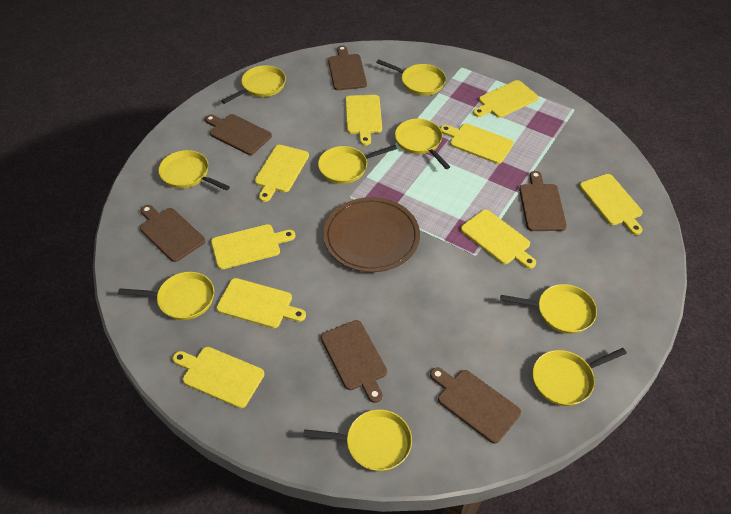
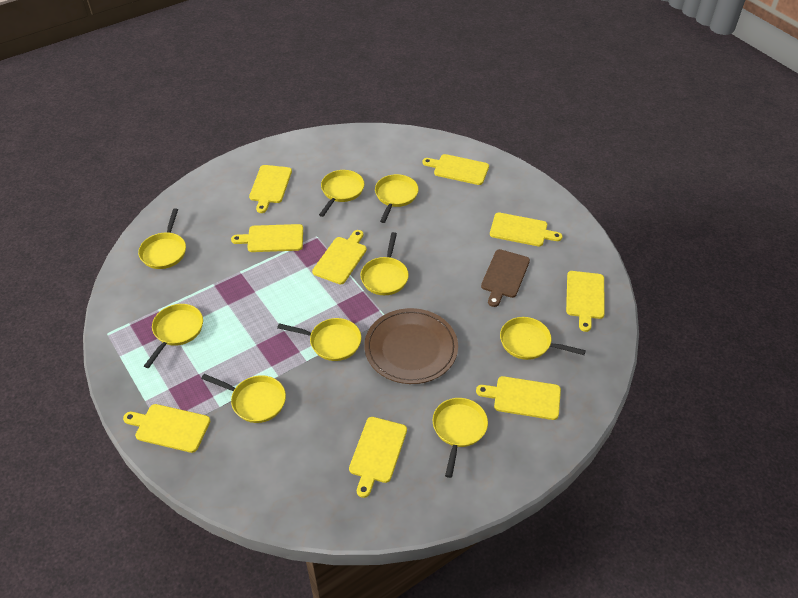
brown cutting board: 6 -> 1

